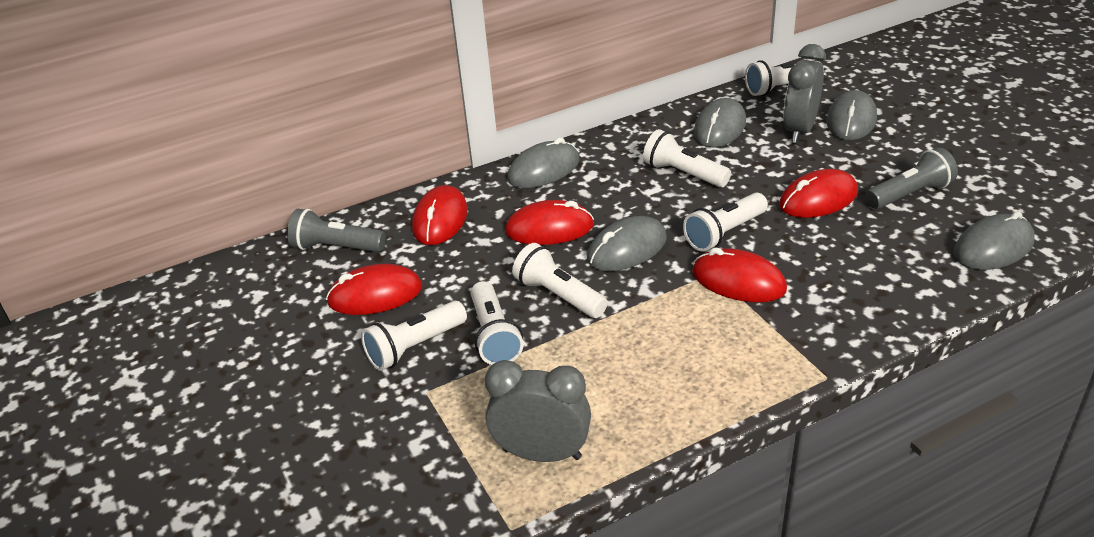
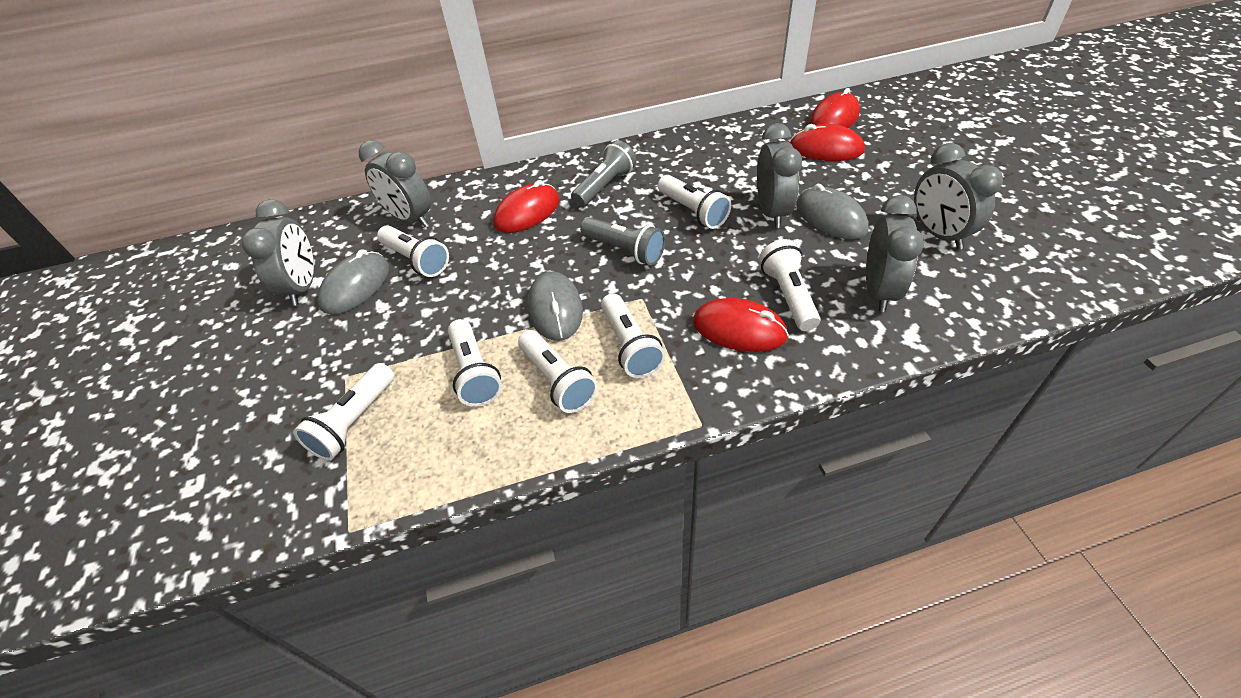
grey clock: 2 -> 5
grey mouse: 5 -> 3
red mouse: 5 -> 4
white flashlight: 6 -> 7

